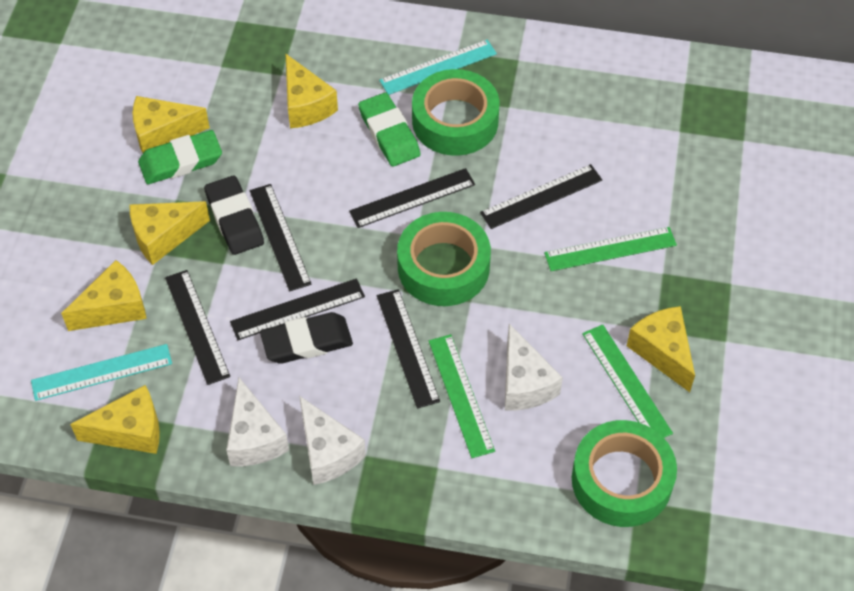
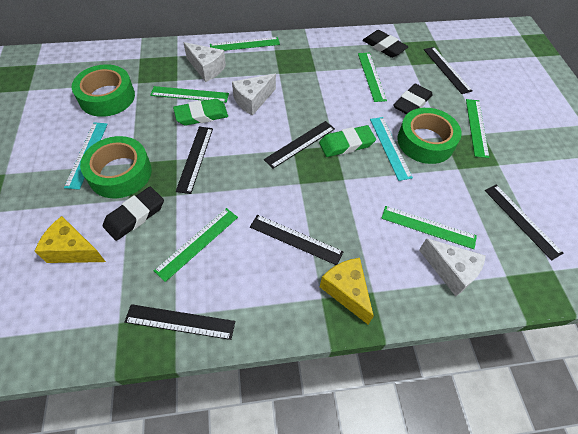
black eraser: 2 -> 3
green ruler: 3 -> 6
yellow cheese: 6 -> 2

